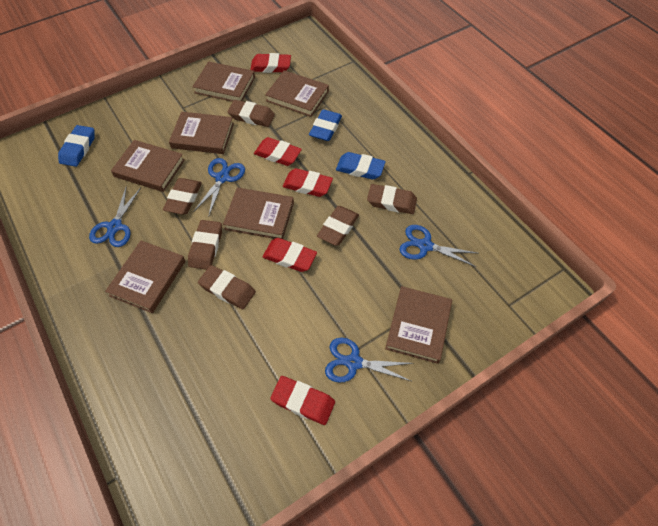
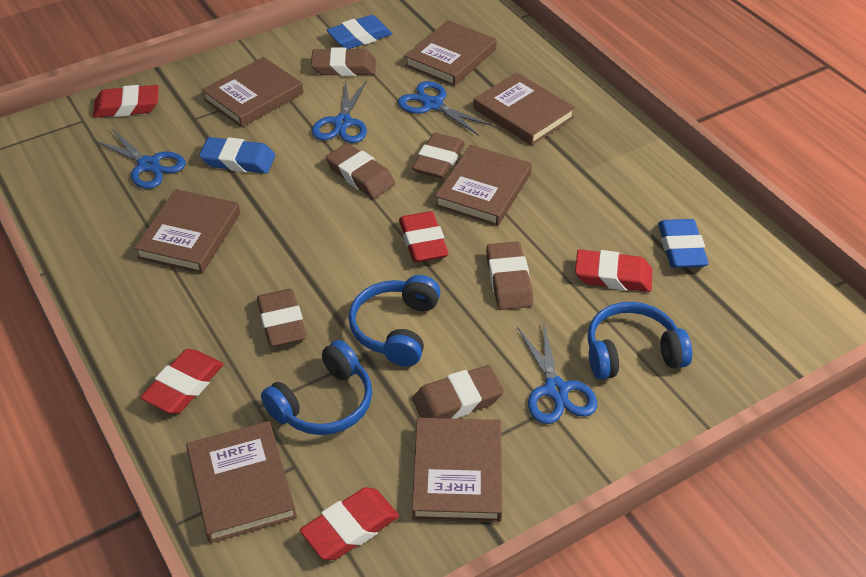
blue headphones: 0 -> 3

